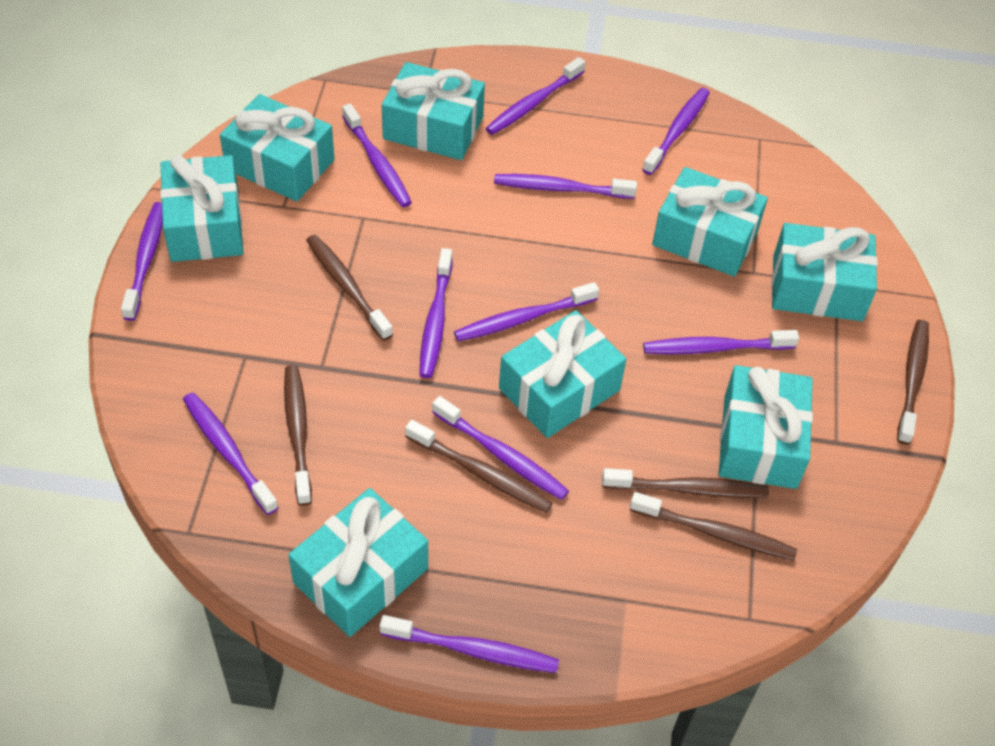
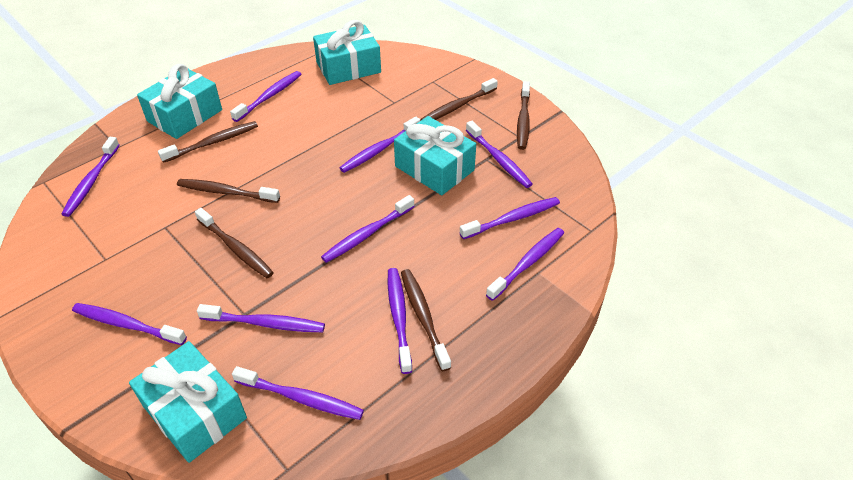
turquoise gift: 8 -> 4

